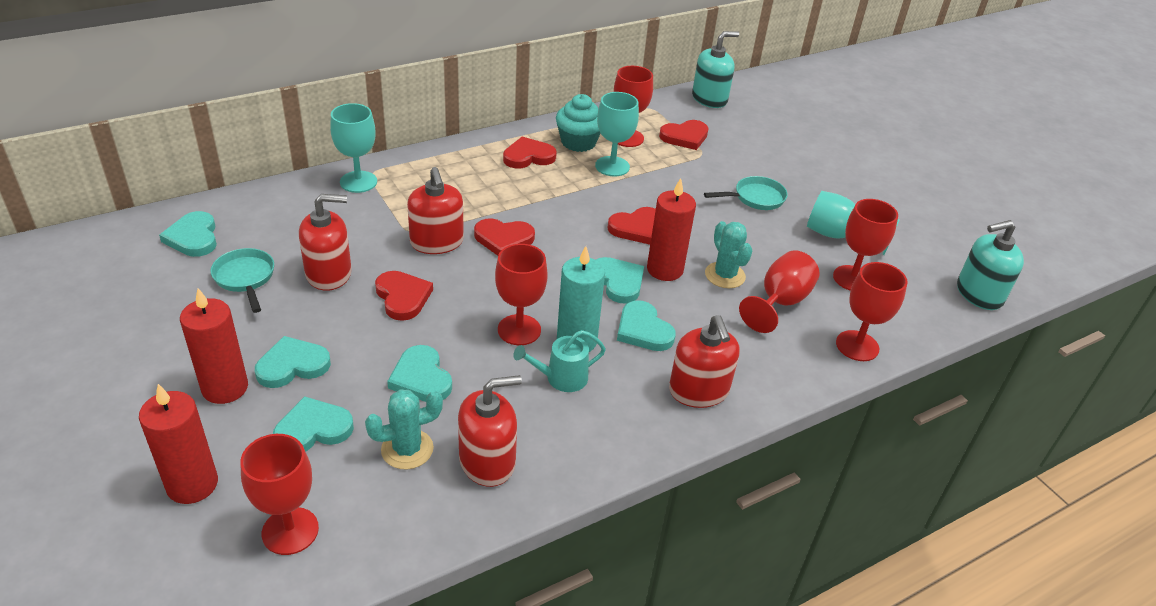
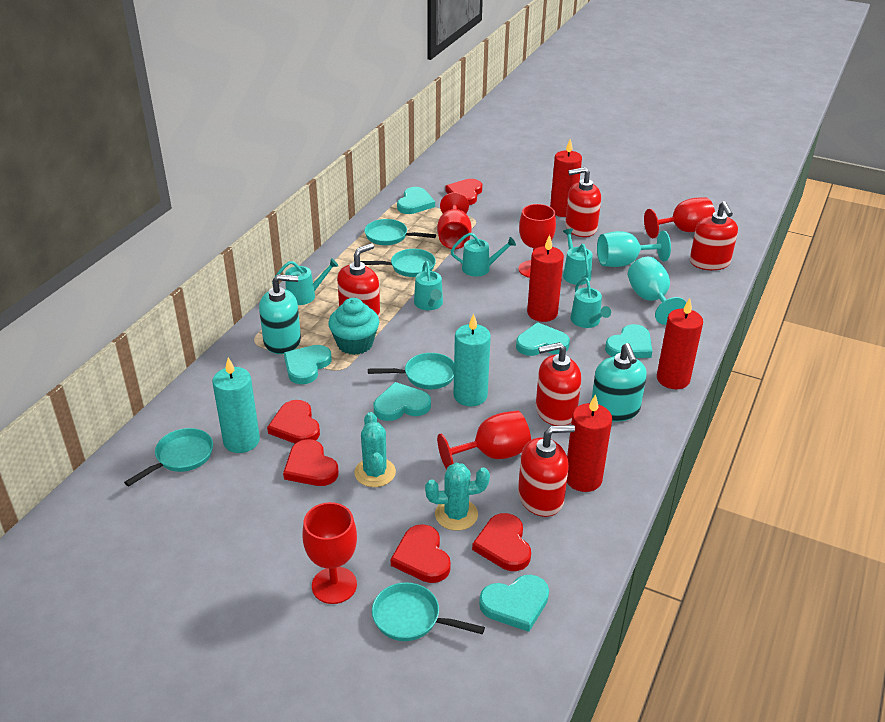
red candle: 3 -> 4
red goblet: 6 -> 5
red soap dispenser: 4 -> 5
turquoise candle: 1 -> 2
turquoise goblet: 3 -> 2
turquoise pan: 2 -> 5
turquoise watering can: 1 -> 5

